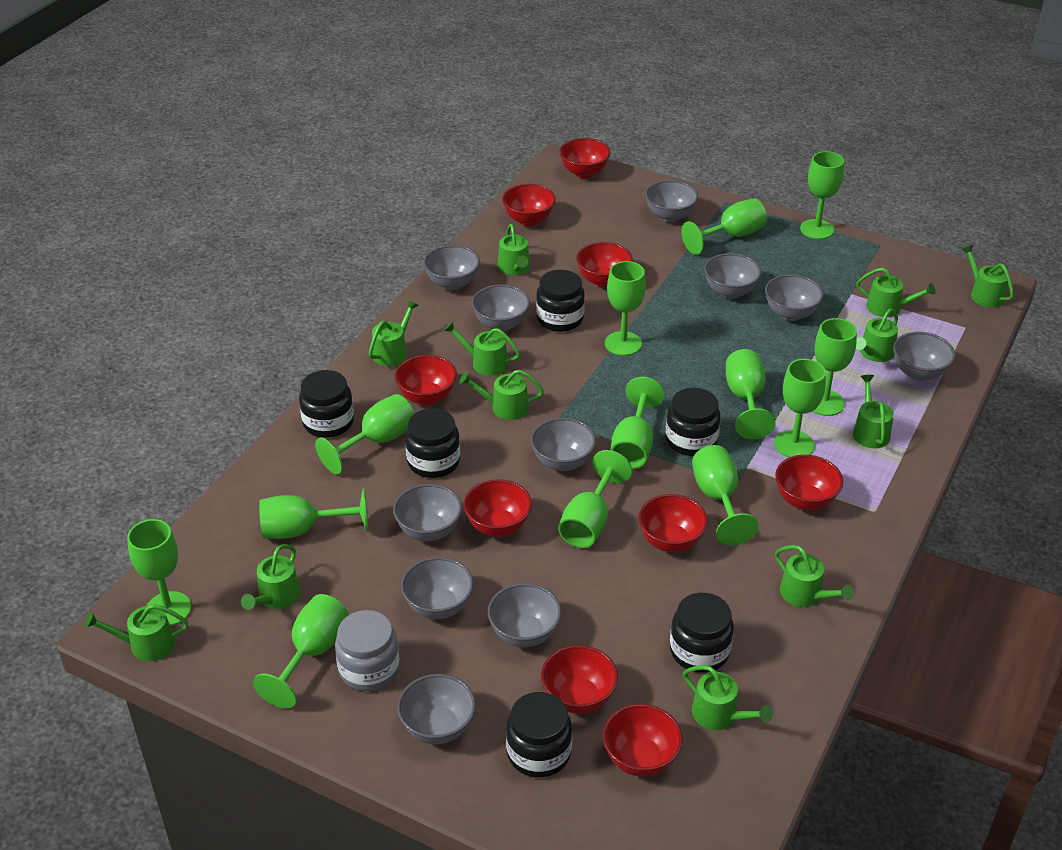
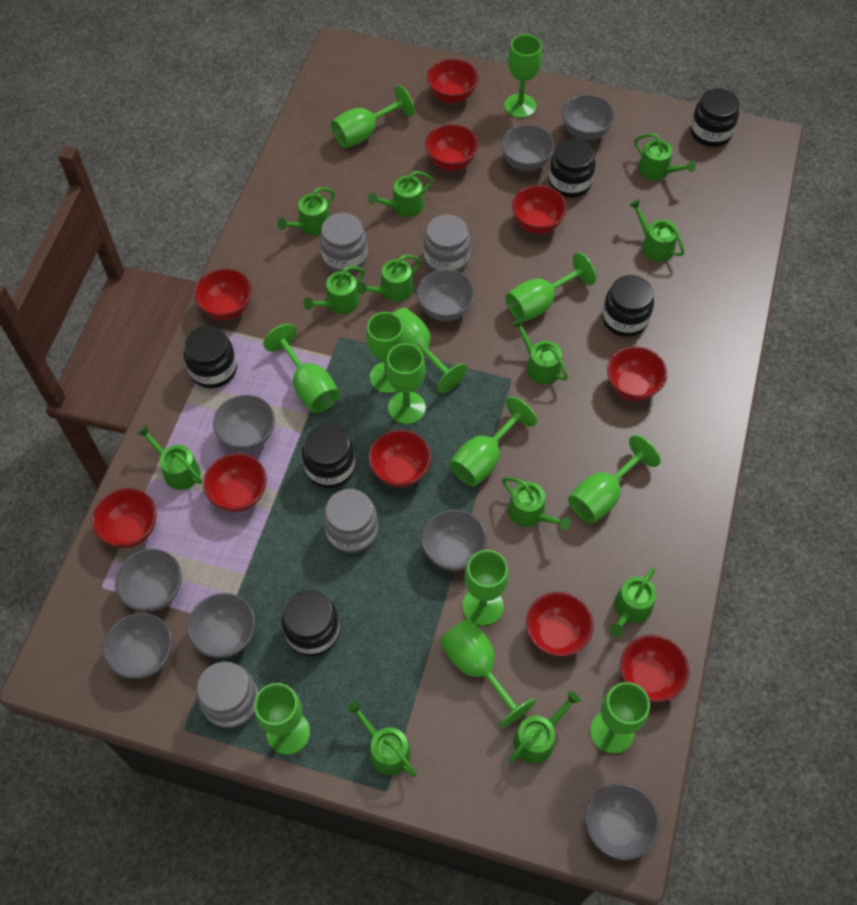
grey bowl: 11 -> 9
grey jar: 1 -> 4
red bowl: 9 -> 10

